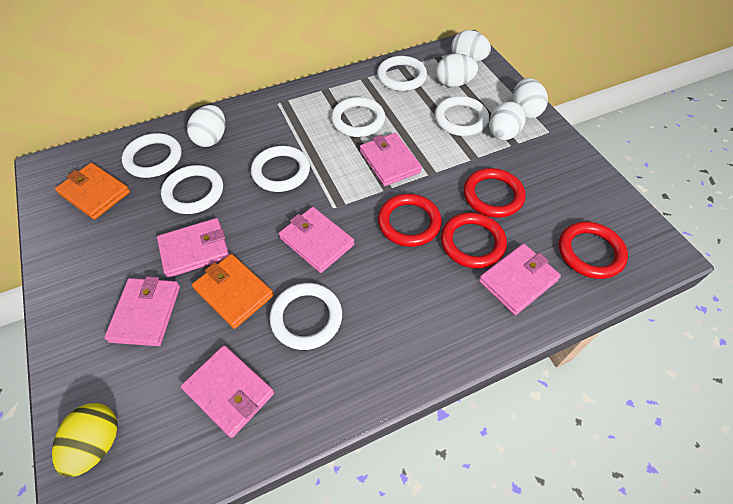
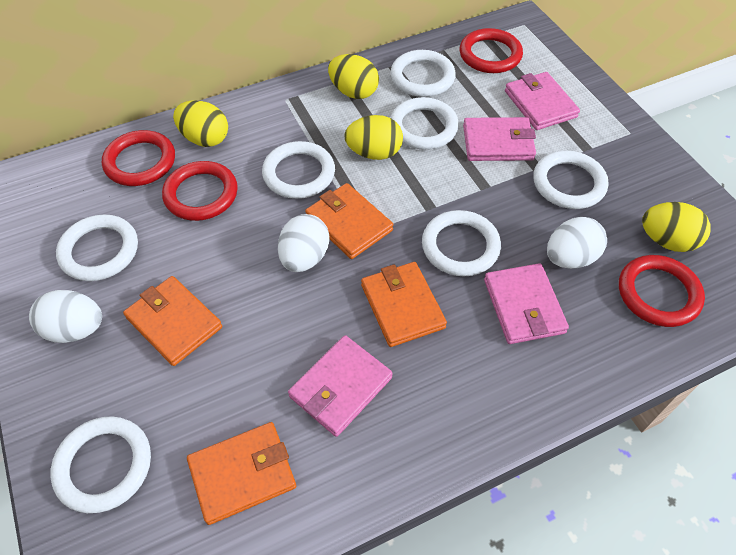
orange wallet: 2 -> 4
pink wallet: 6 -> 4
white egg: 5 -> 3
yellow egg: 1 -> 4

